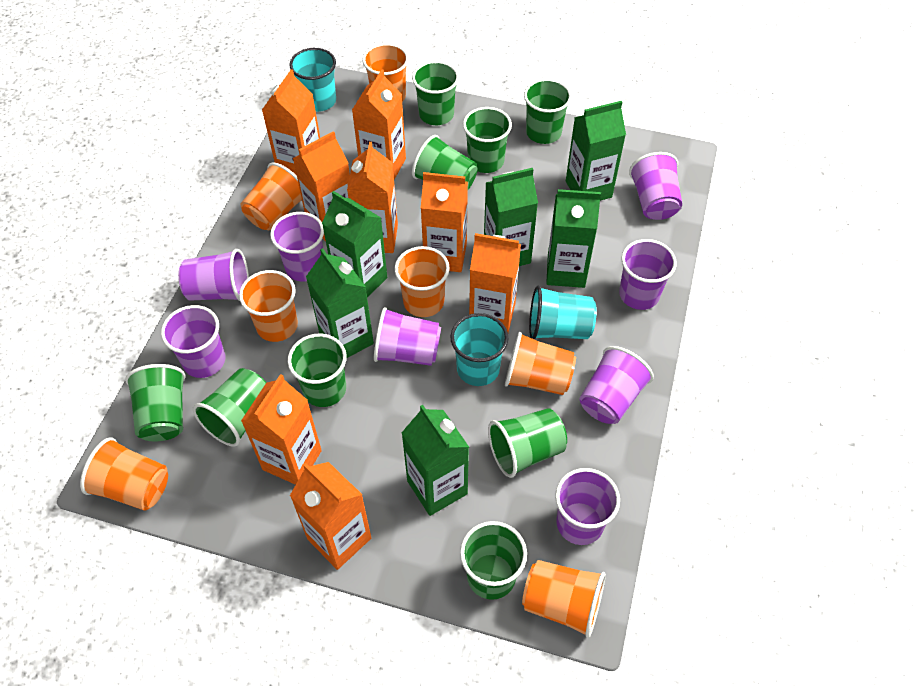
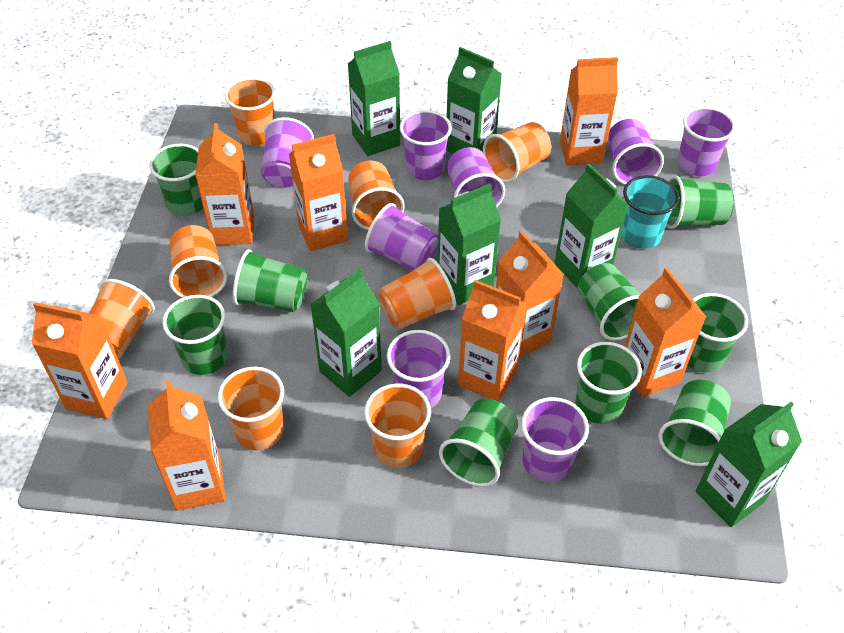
orange cup: 7 -> 8
turquoise cup: 3 -> 1

